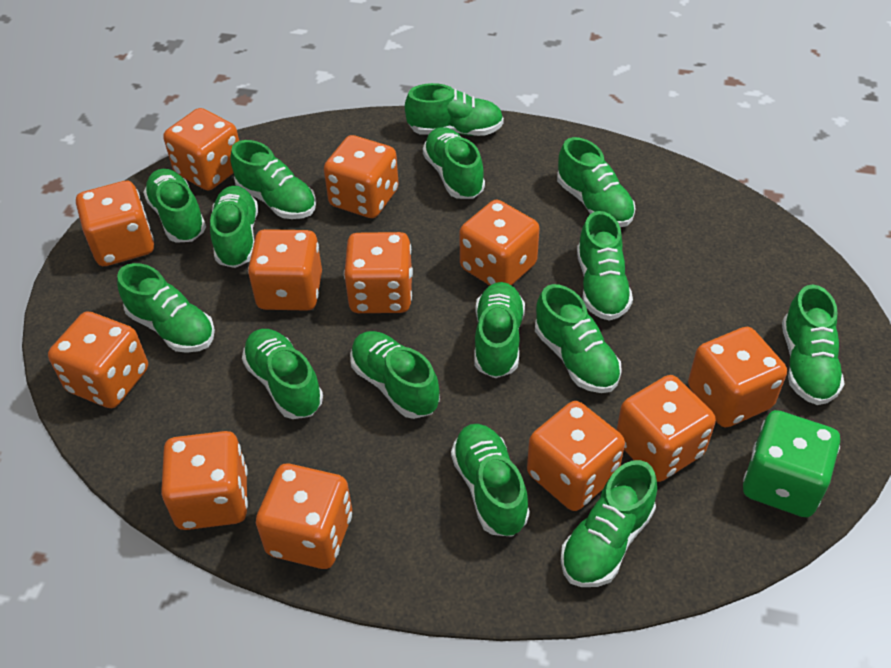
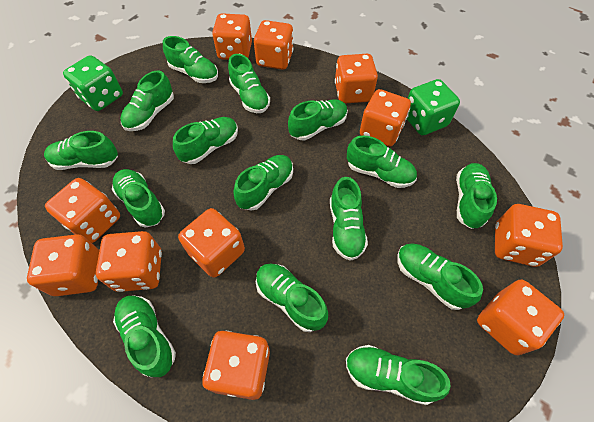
green dice: 1 -> 2
orange dice: 12 -> 11

